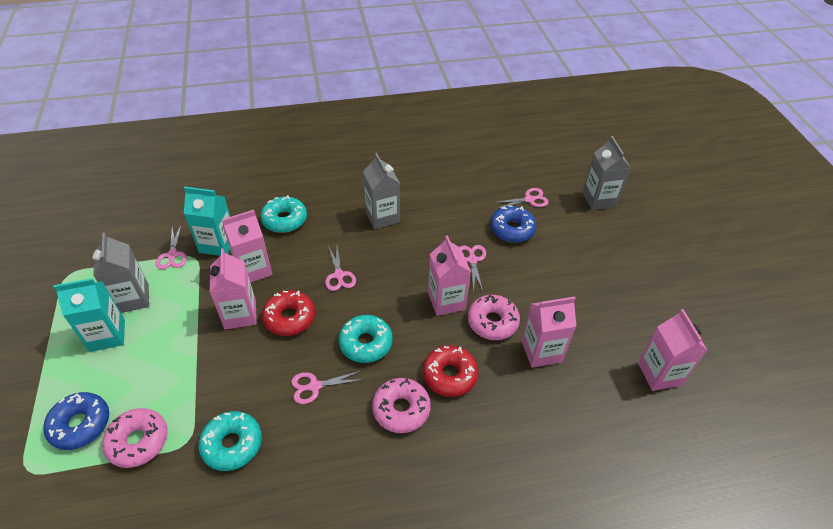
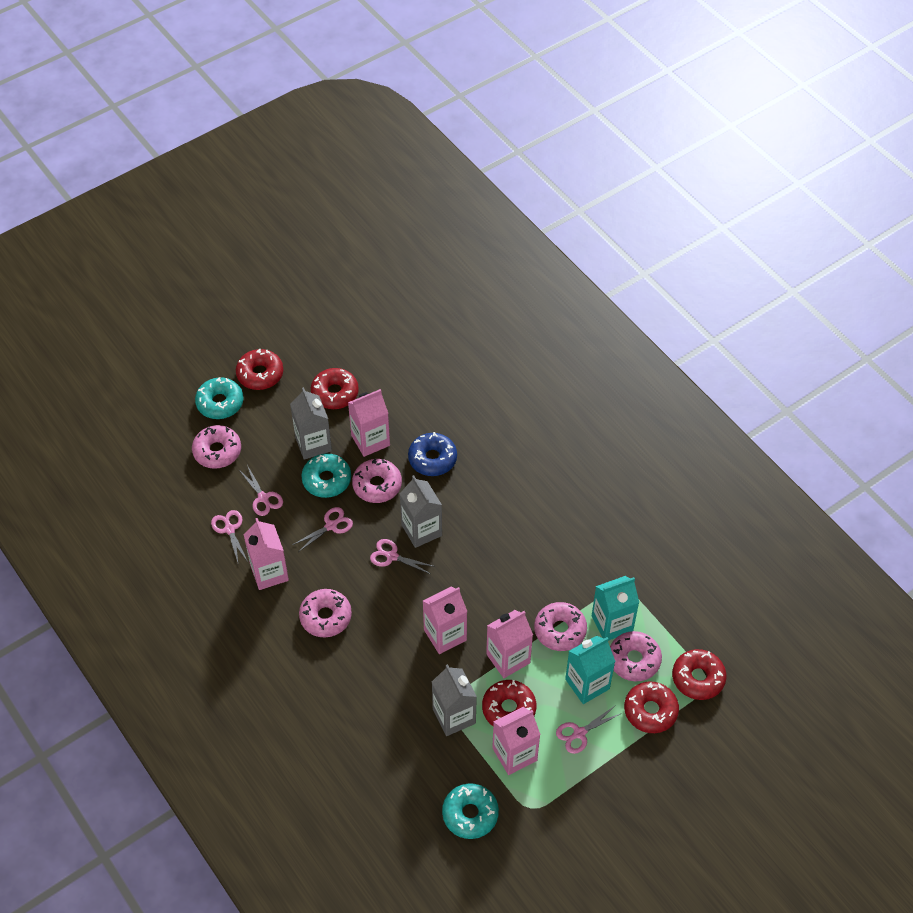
blue donut: 2 -> 1
pink donut: 3 -> 5
red donut: 2 -> 5

